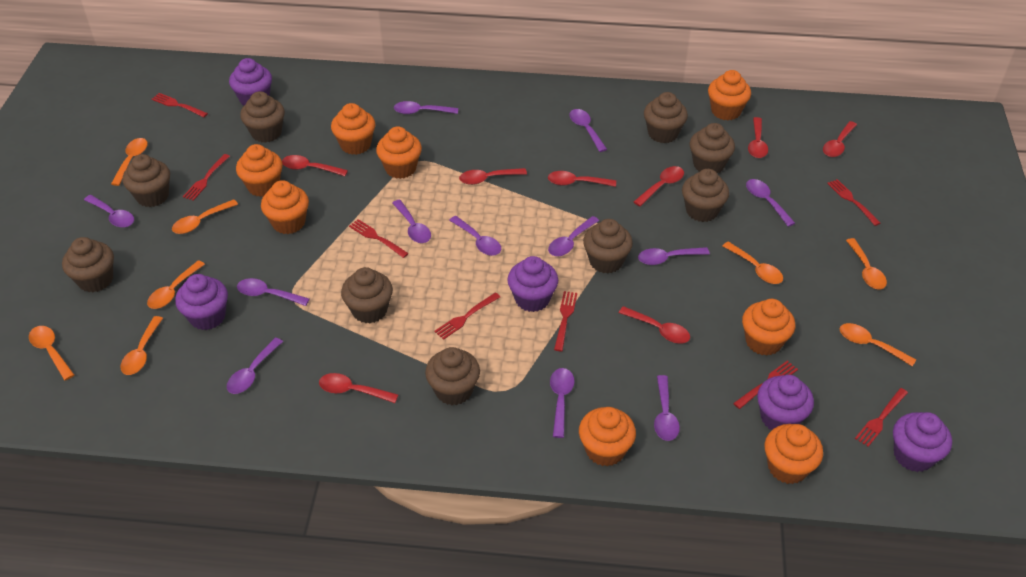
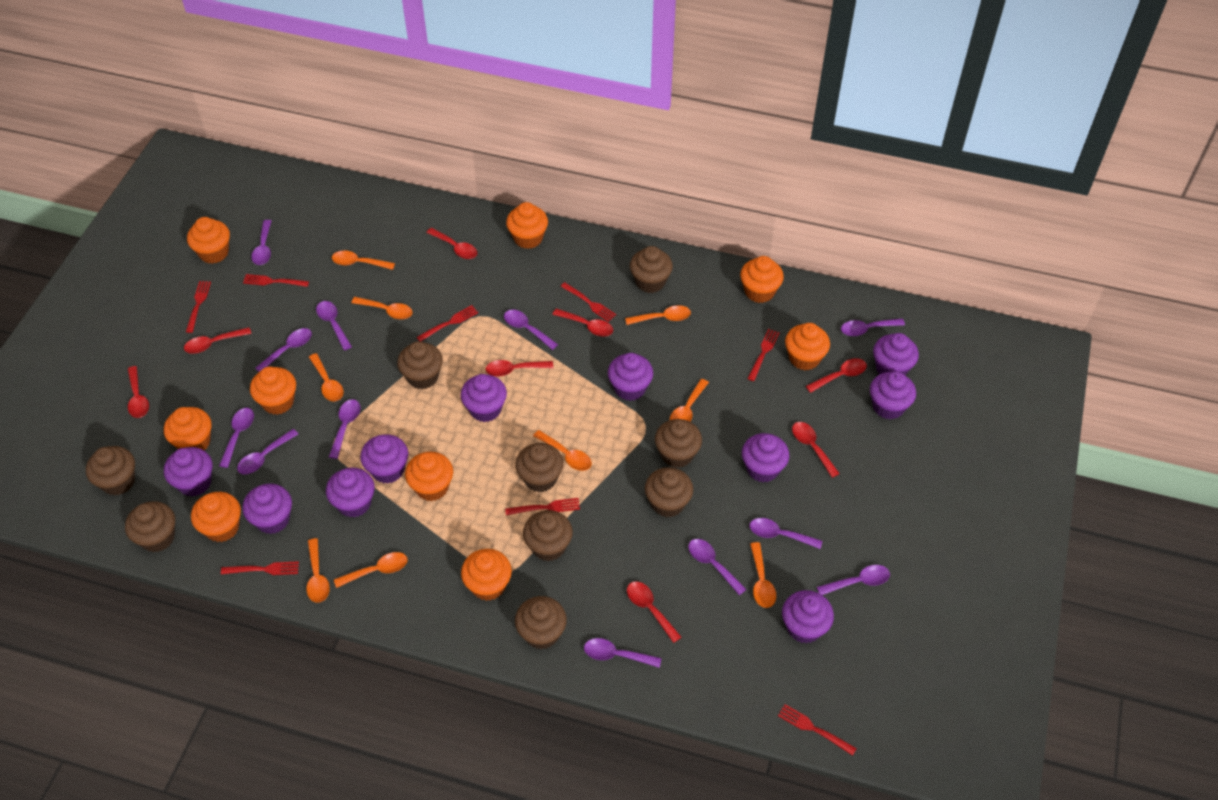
orange cupcake: 8 -> 9
orange spoon: 8 -> 9
purple cupcake: 5 -> 10

